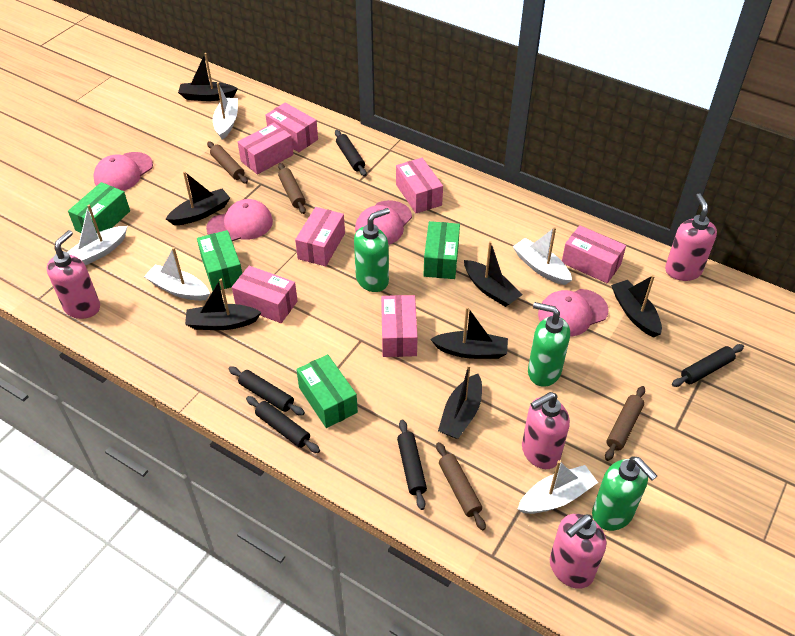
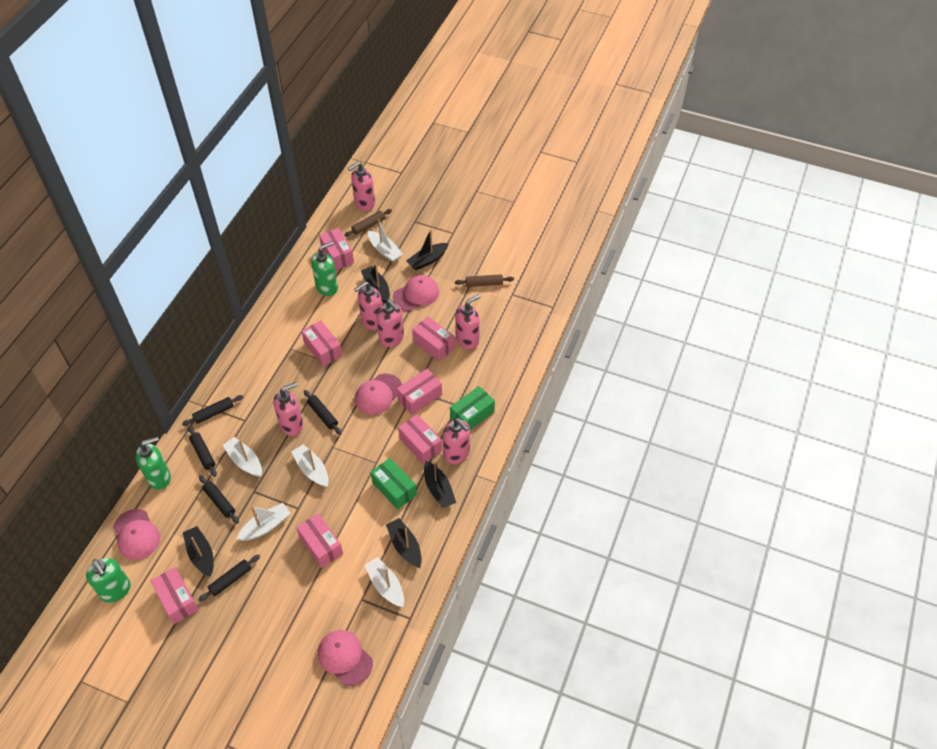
black boat: 7 -> 5
brown rolling pin: 4 -> 2
green box: 4 -> 2
pink soap dispenser: 4 -> 6

